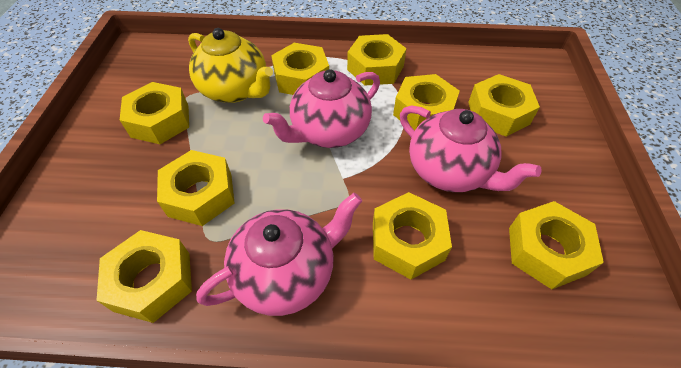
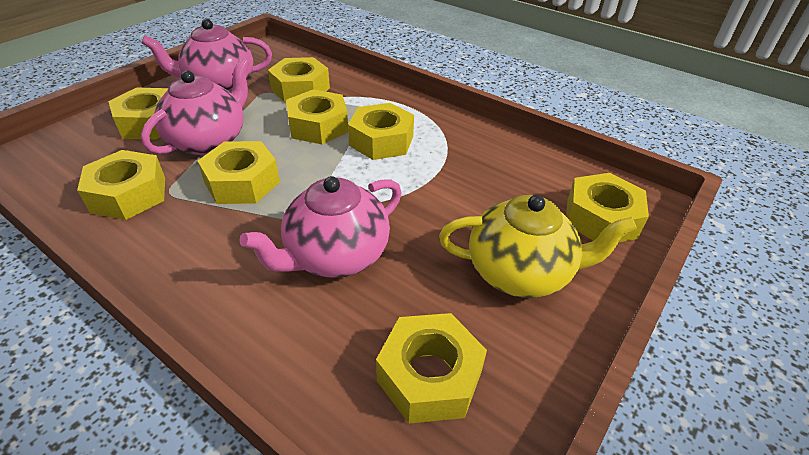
yellow nut: 9 -> 8

